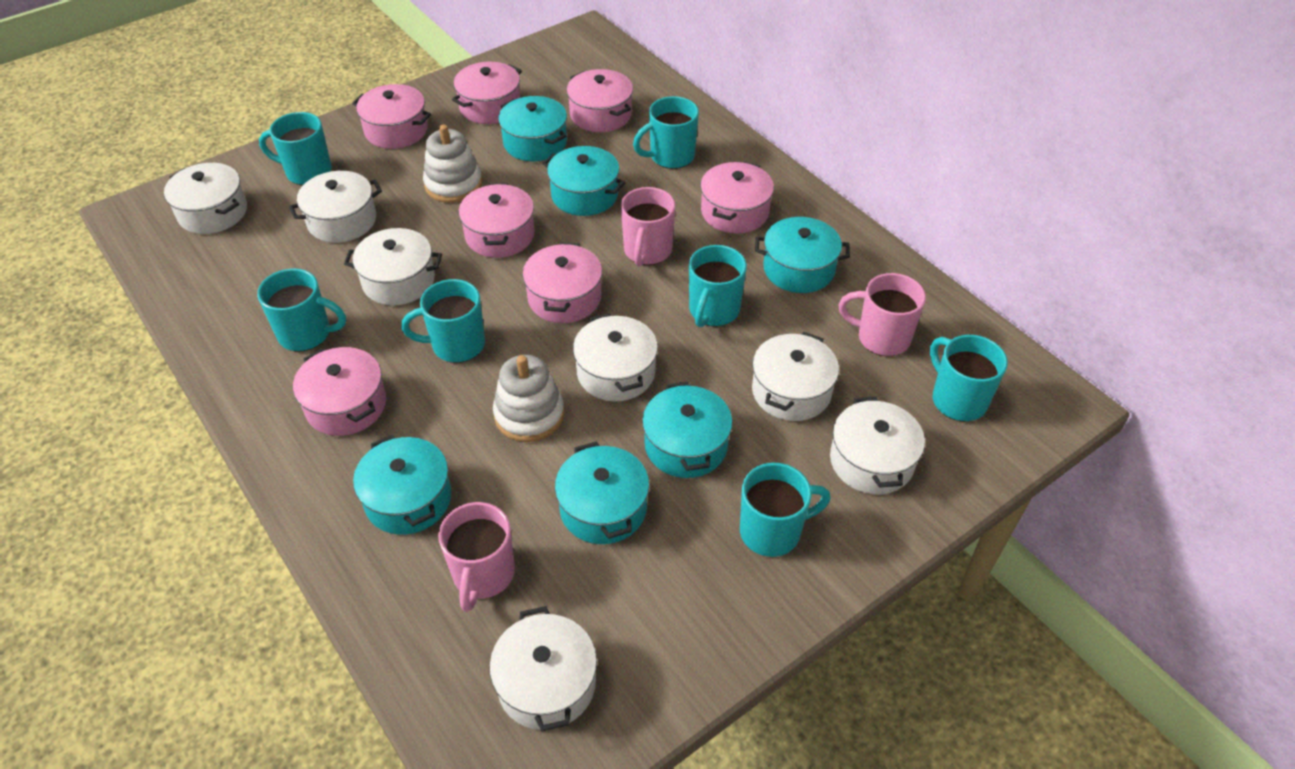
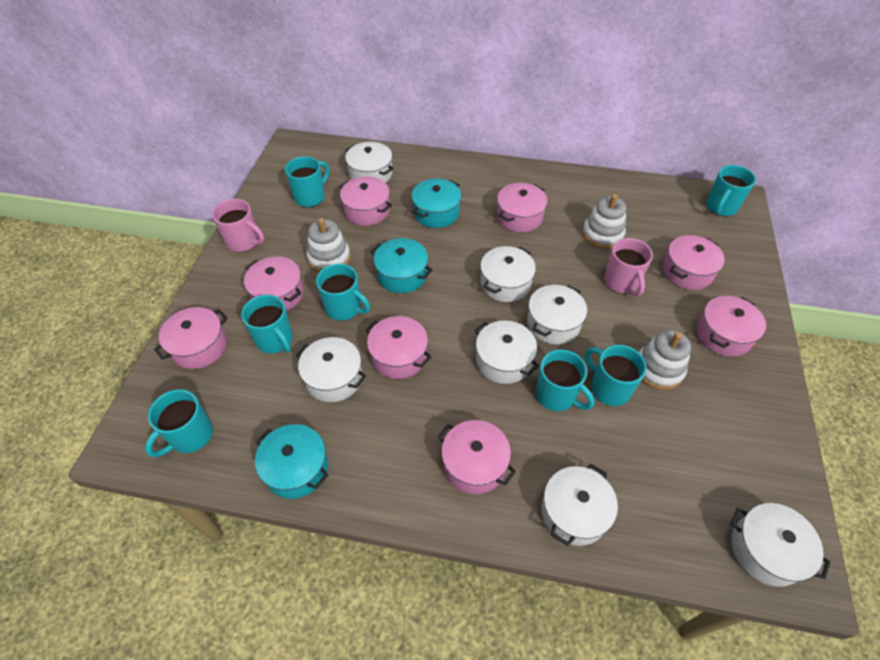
pink mug: 3 -> 2
pink pot: 7 -> 8
turquoise pot: 6 -> 3
white stacking toy: 2 -> 3

